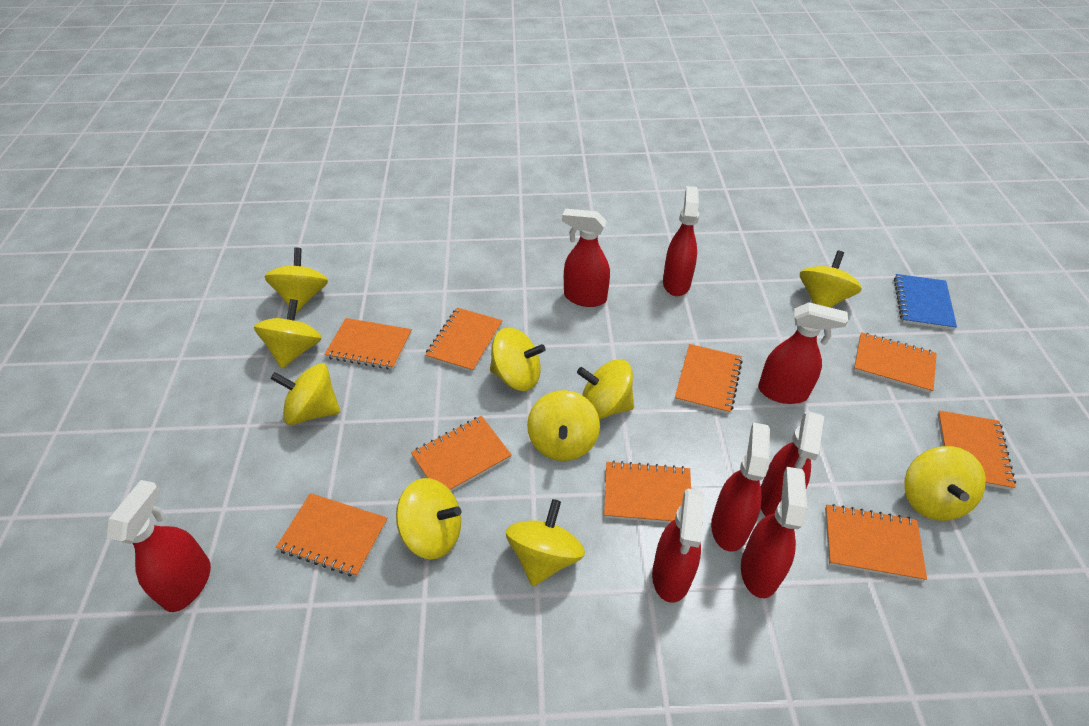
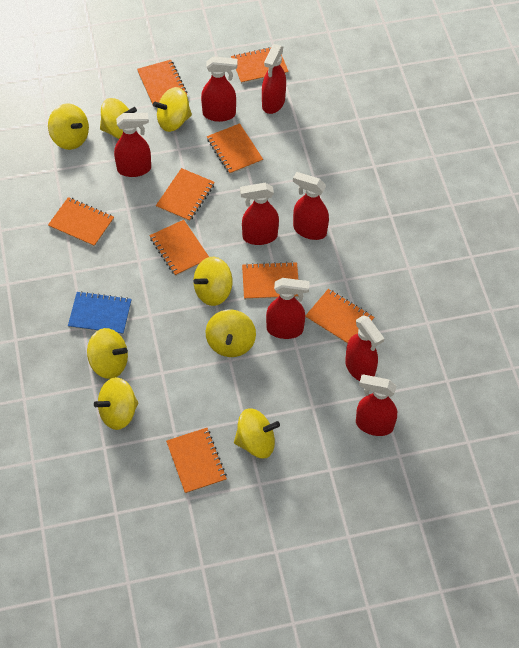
yellow spinning top: 10 -> 8

